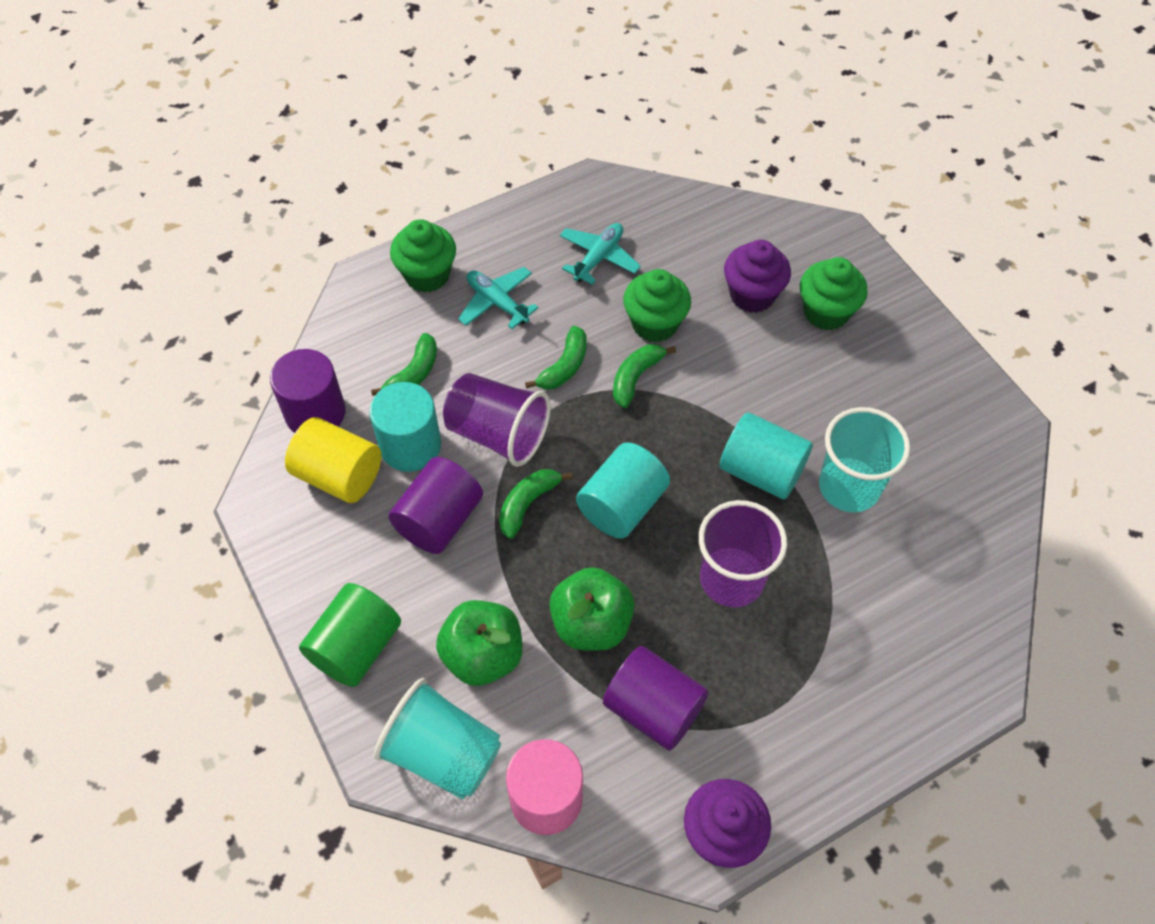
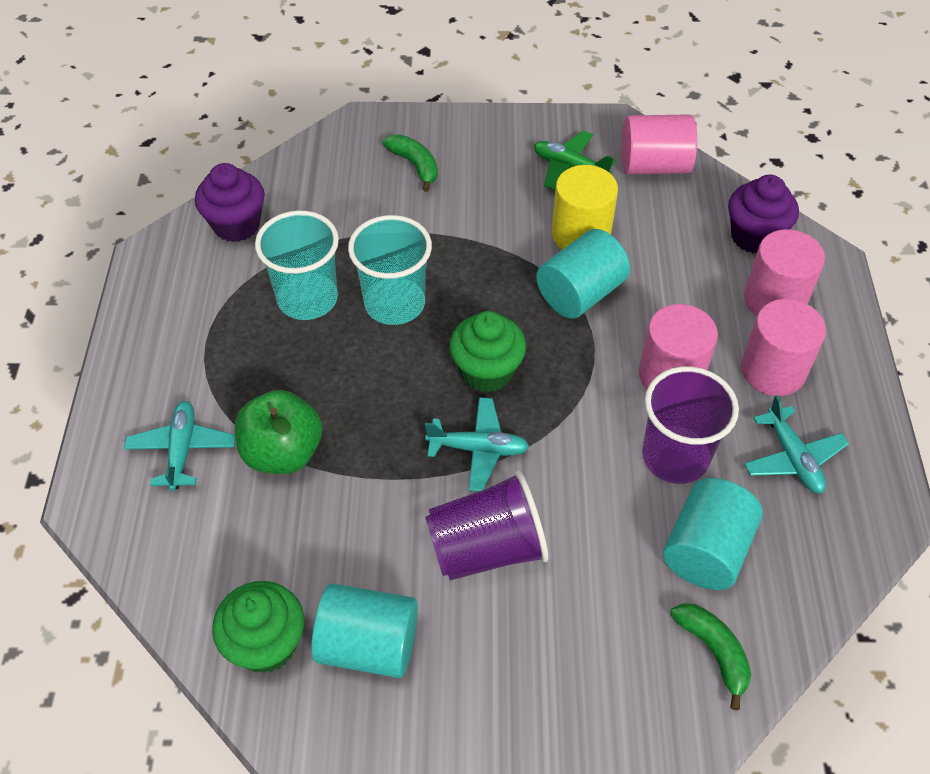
green apple: 2 -> 1
green banana: 4 -> 2
green cupcake: 3 -> 2
green cylinder: 1 -> 0
green plane: 0 -> 1
pink cylinder: 1 -> 4
purple cylinder: 3 -> 0
turquoise plane: 2 -> 3

